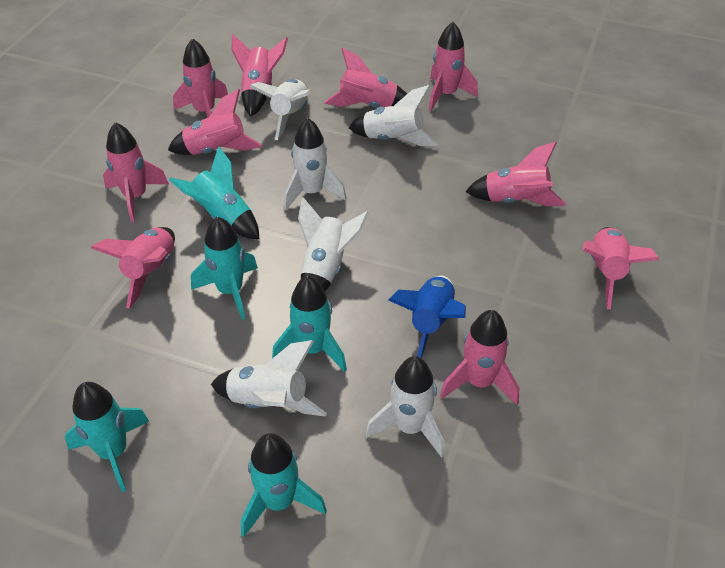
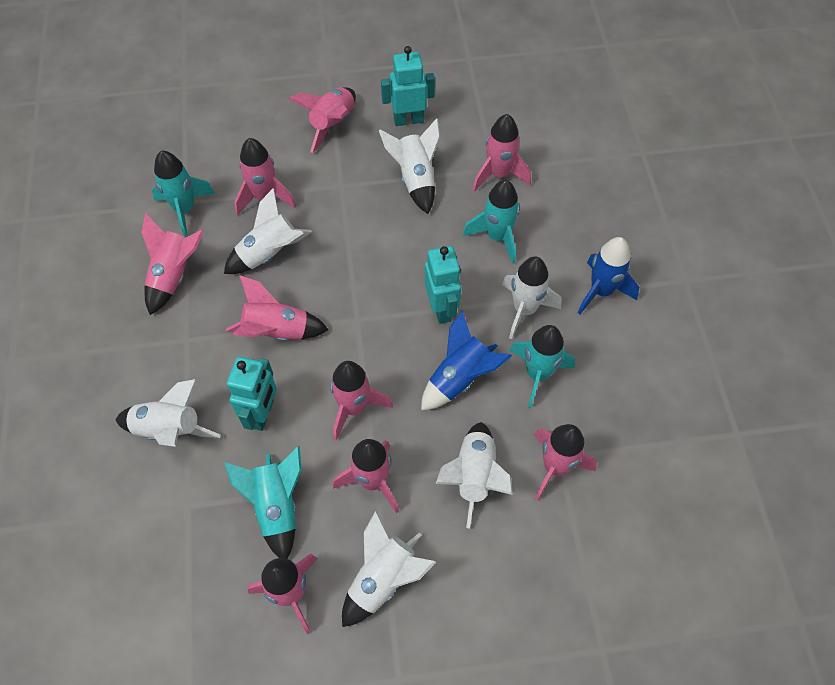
blue rocket: 1 -> 2
pink rocket: 10 -> 9
turquoise robot: 0 -> 3
turquoise rocket: 5 -> 4

